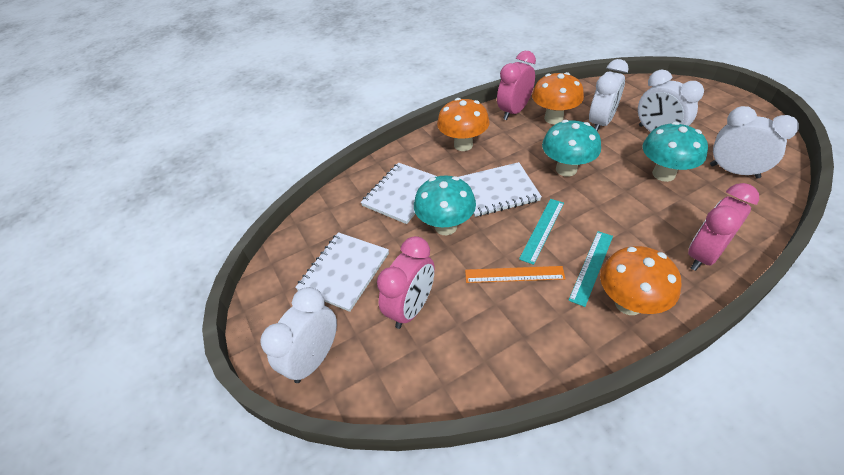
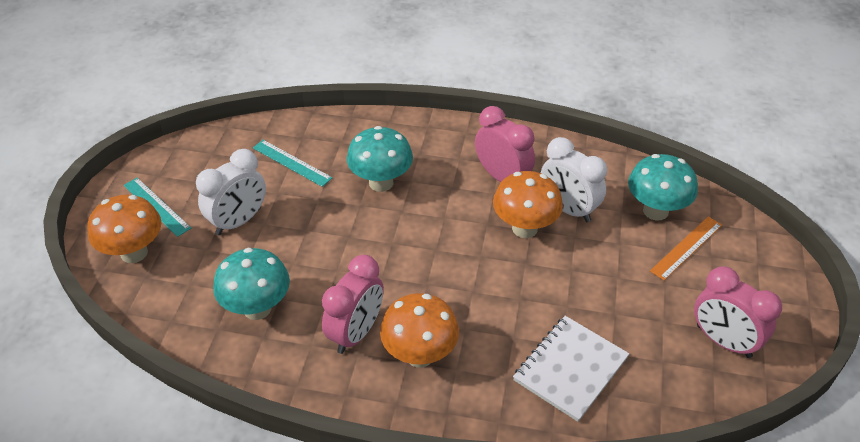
white clock: 4 -> 2
white notebook: 3 -> 1

